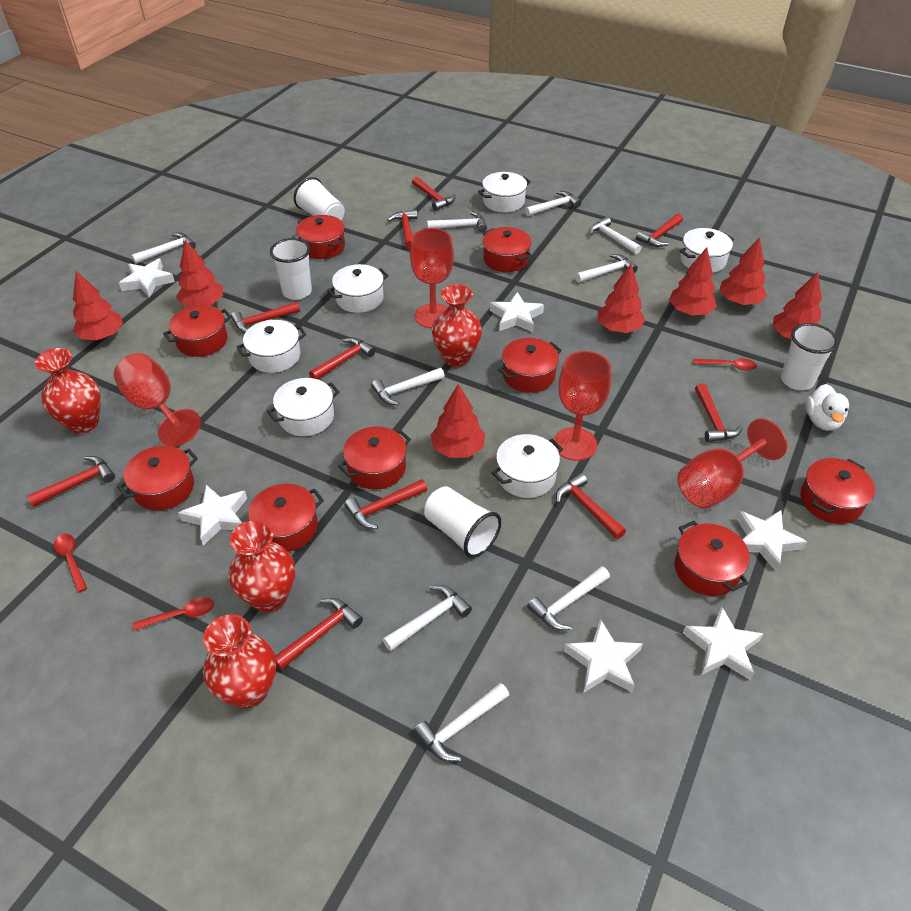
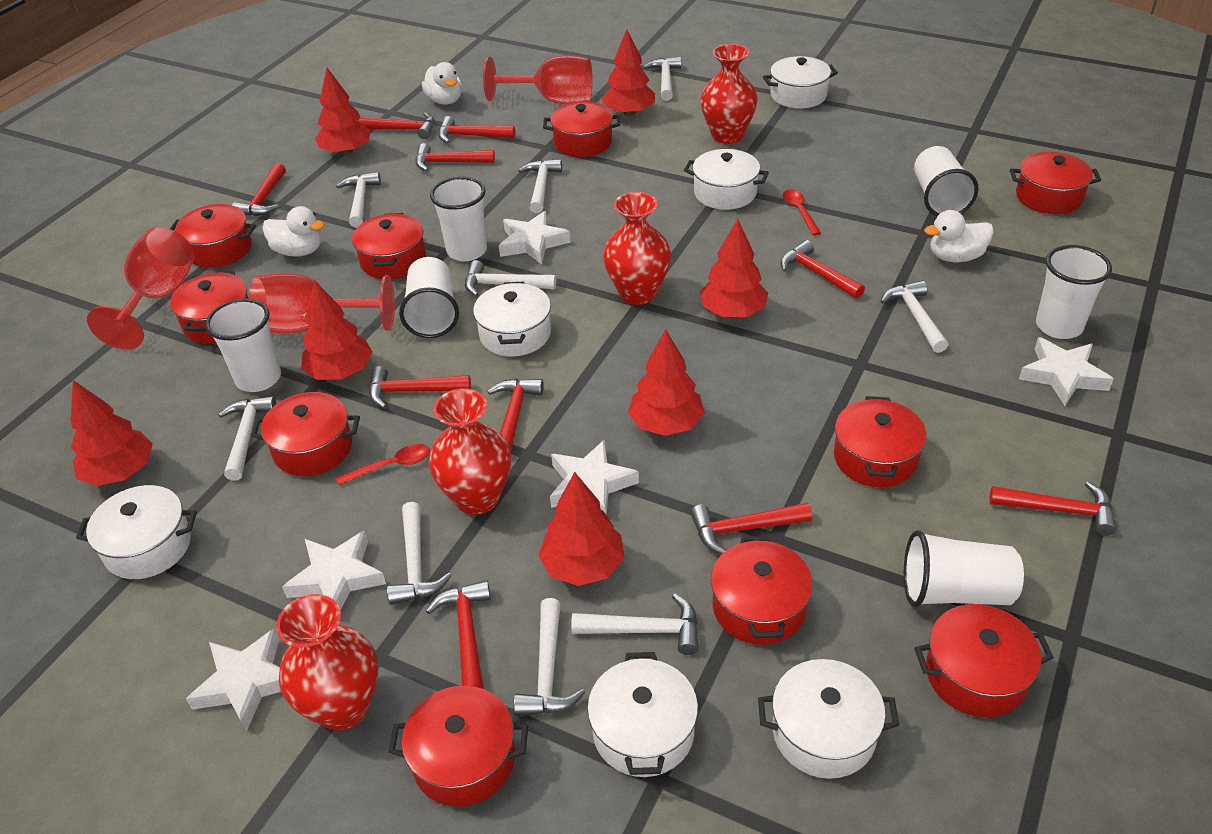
red goblet: 4 -> 3
red pot: 9 -> 10
red spoon: 3 -> 2
white cup: 4 -> 6
white duck: 1 -> 3
white star: 6 -> 5

